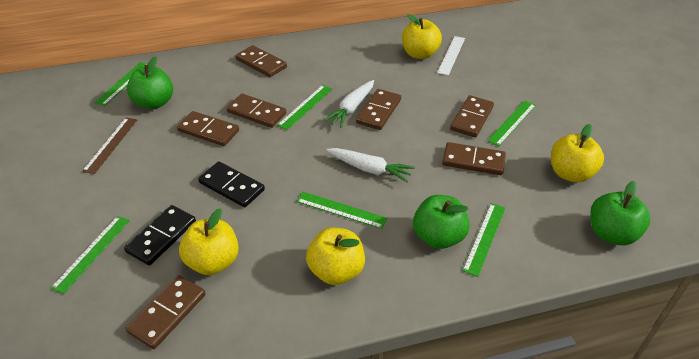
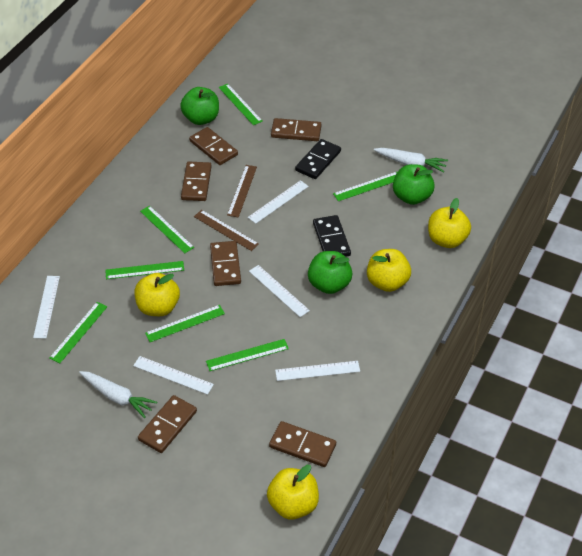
brown domino: 7 -> 6
brown ruler: 1 -> 2
green ruler: 6 -> 7
white ruler: 1 -> 5

